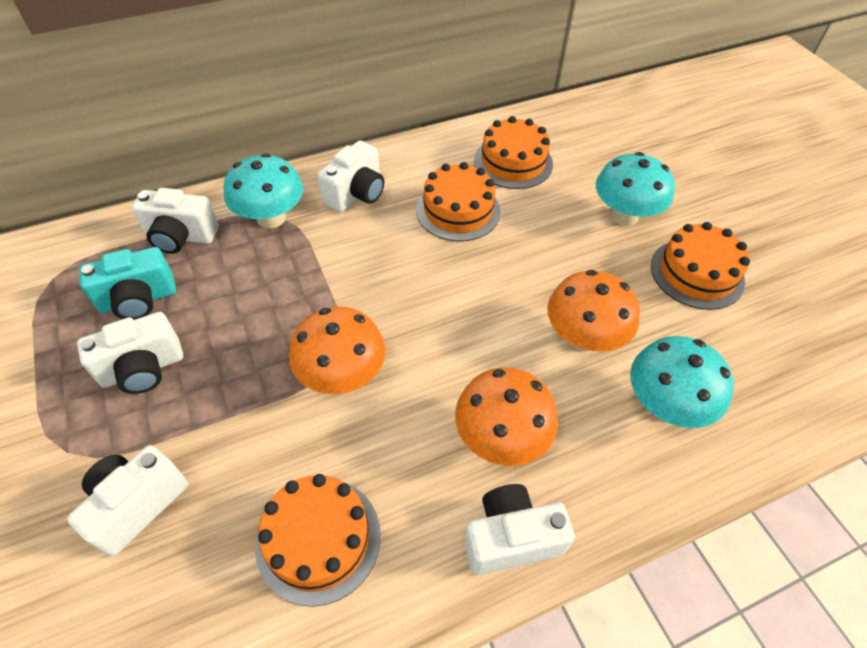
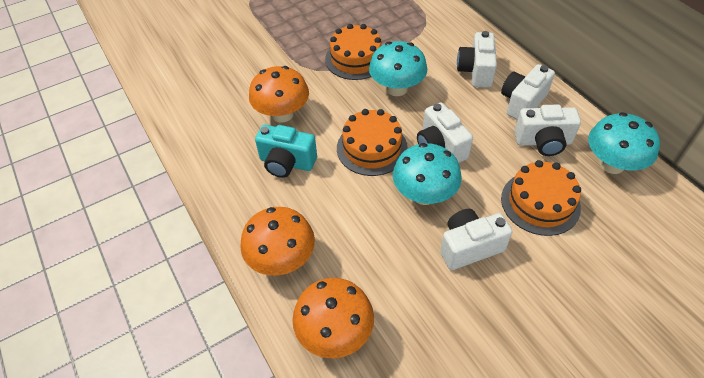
orange cake: 4 -> 3

